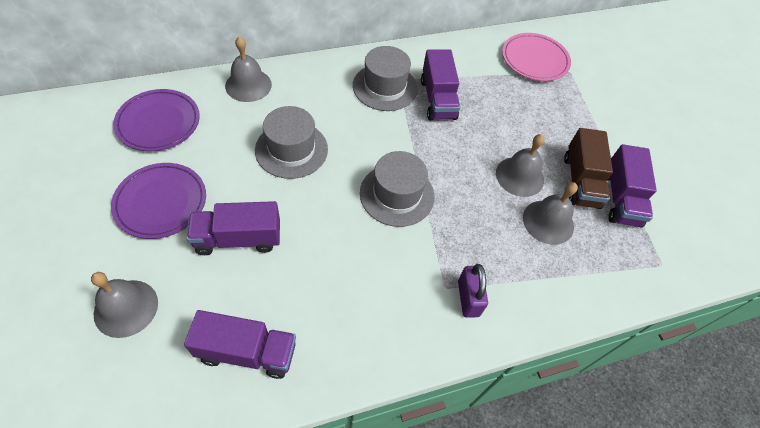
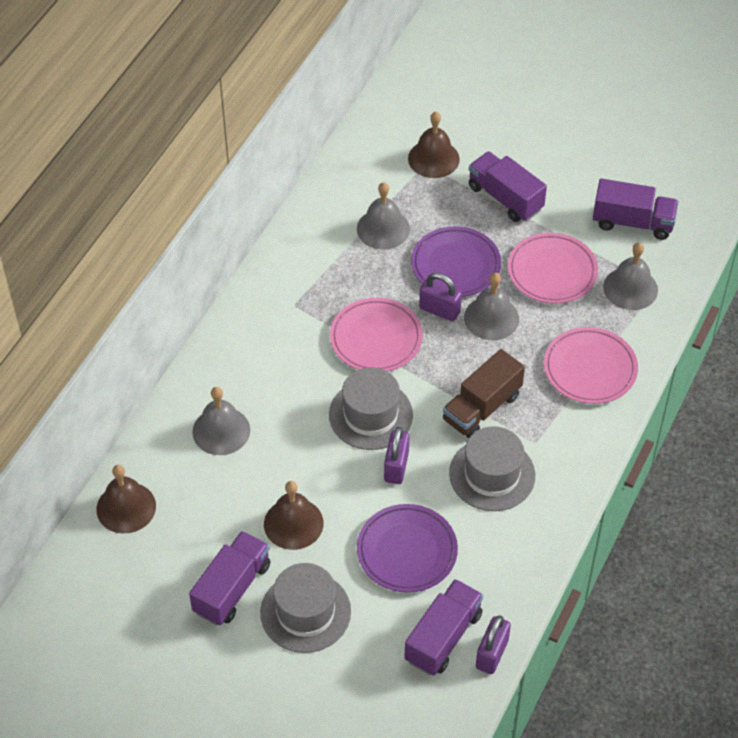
brown bell: 0 -> 3
pink plate: 1 -> 3
purple padlock: 1 -> 3

